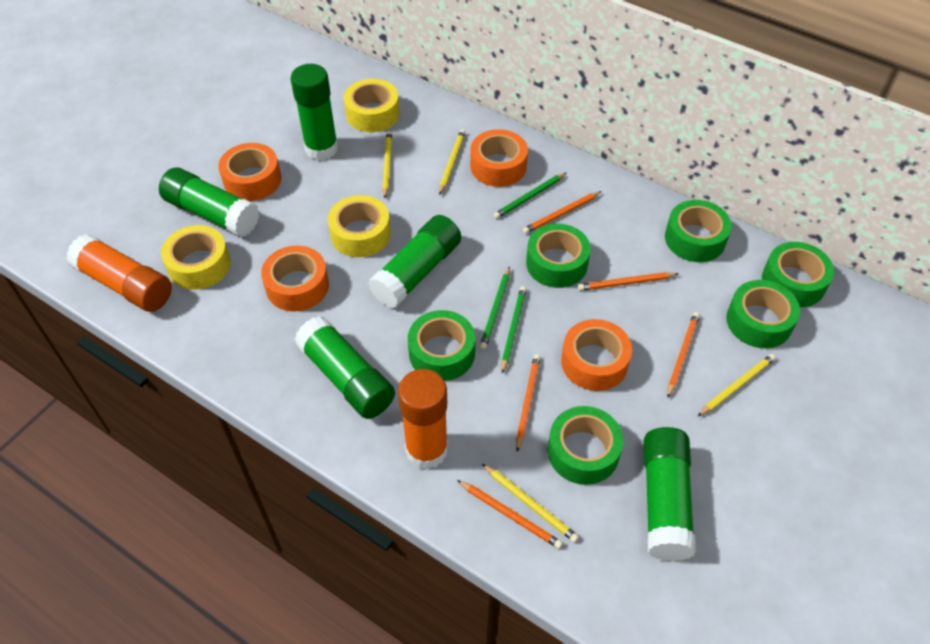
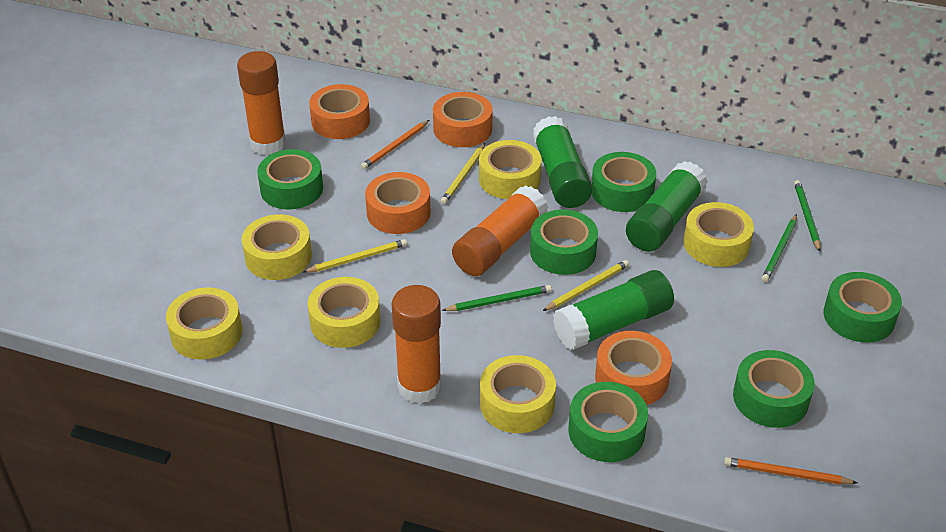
green glue stick: 5 -> 3
orange glue stick: 2 -> 3
orange pencil: 5 -> 2
yellow pencil: 4 -> 3
yellow tape: 3 -> 6

